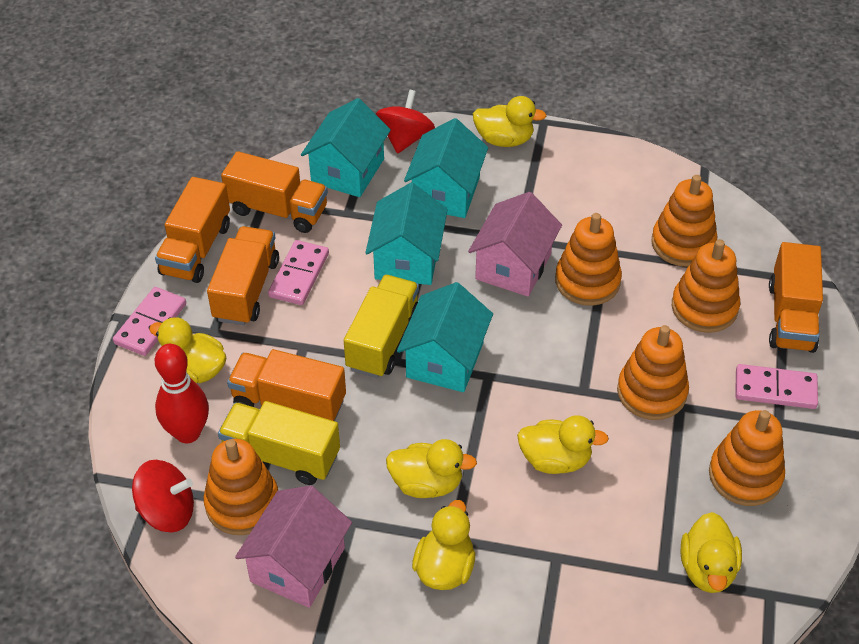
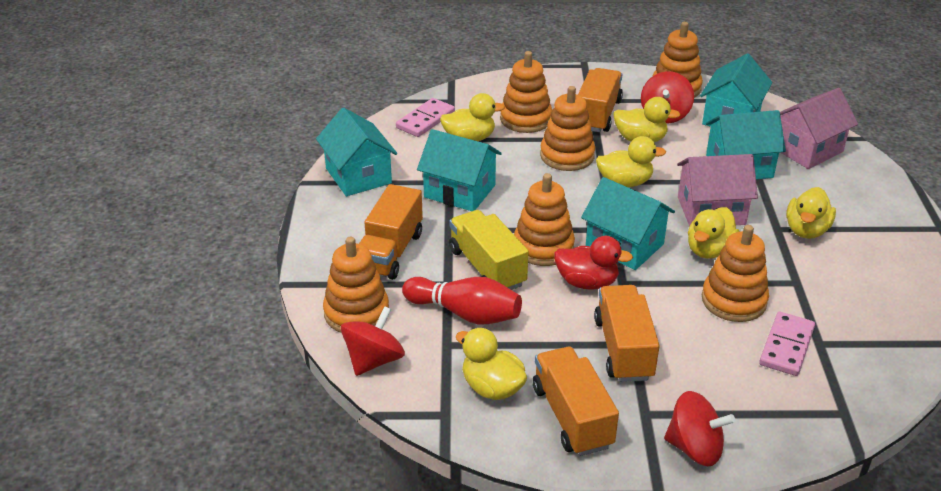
orange truck: 5 -> 4
pink domino: 3 -> 2
red duck: 0 -> 1
red spinning top: 2 -> 3
turquoise house: 4 -> 5
yellow truck: 2 -> 1

